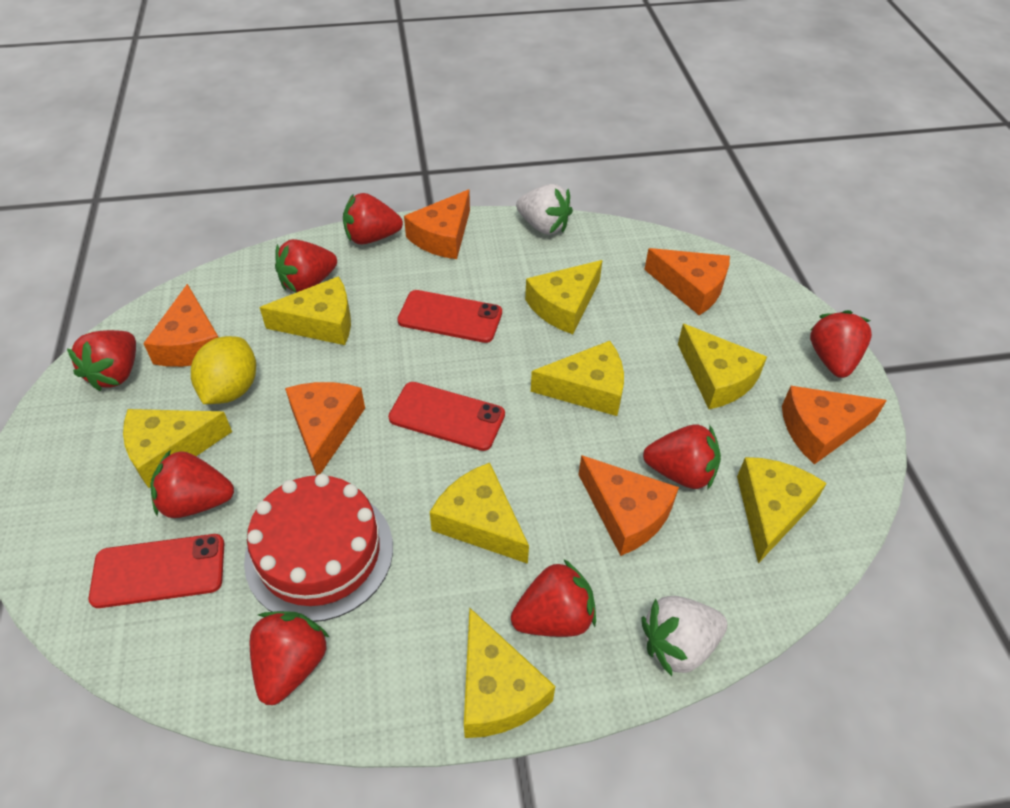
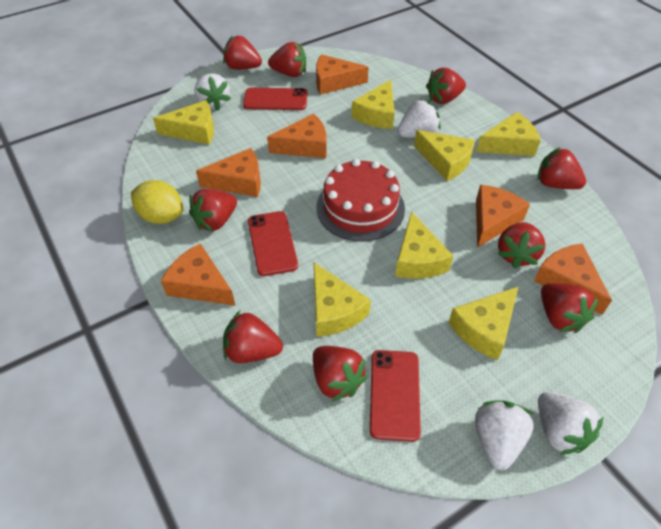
red strawberry: 8 -> 9
white strawberry: 2 -> 4
yellow cheese: 8 -> 7

